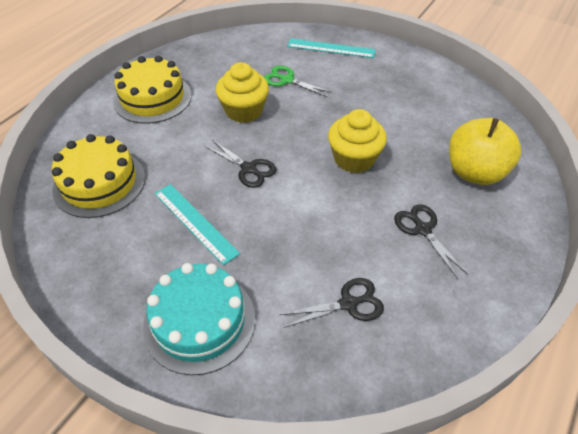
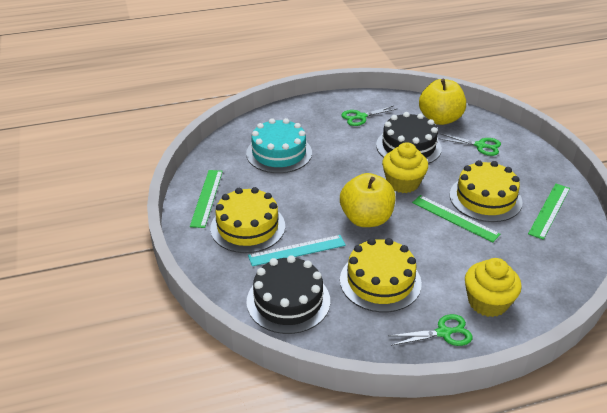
black cake: 0 -> 2
black scissors: 3 -> 0
green ruler: 0 -> 3
green scissors: 1 -> 3
turquoise ruler: 2 -> 1
yellow apple: 1 -> 2
yellow cake: 2 -> 3

